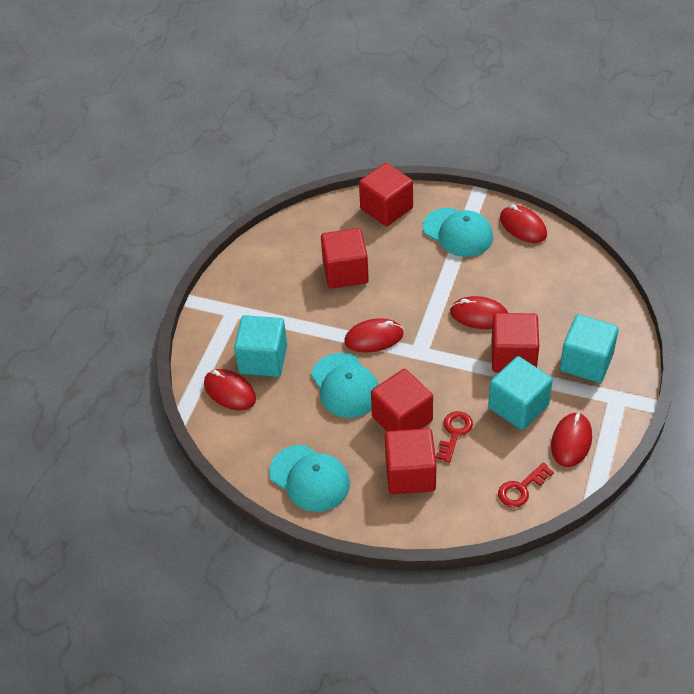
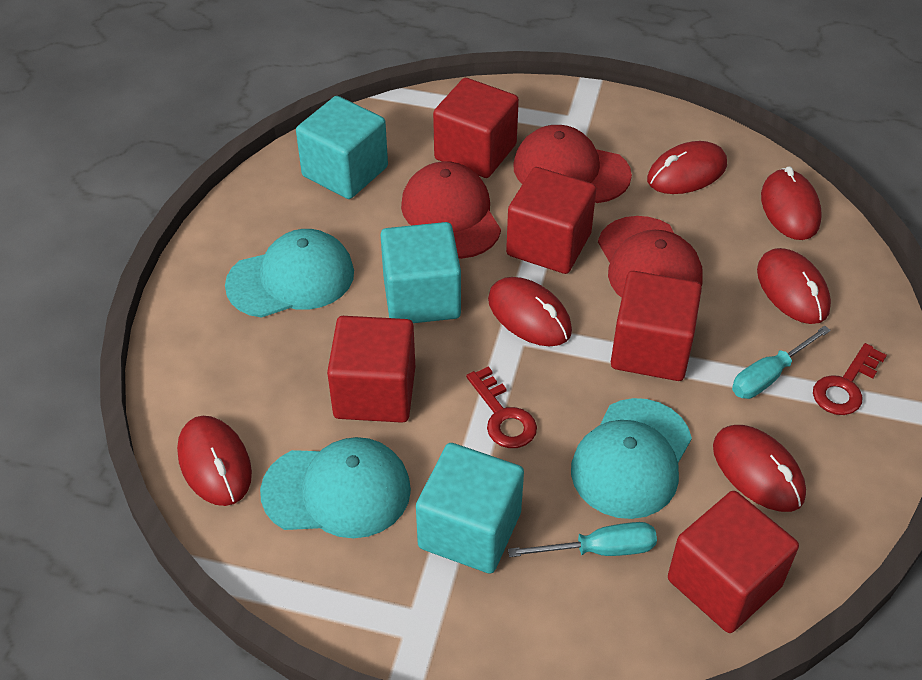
red cap: 0 -> 3
red mouse: 5 -> 6
turquoise screwdriver: 0 -> 2

